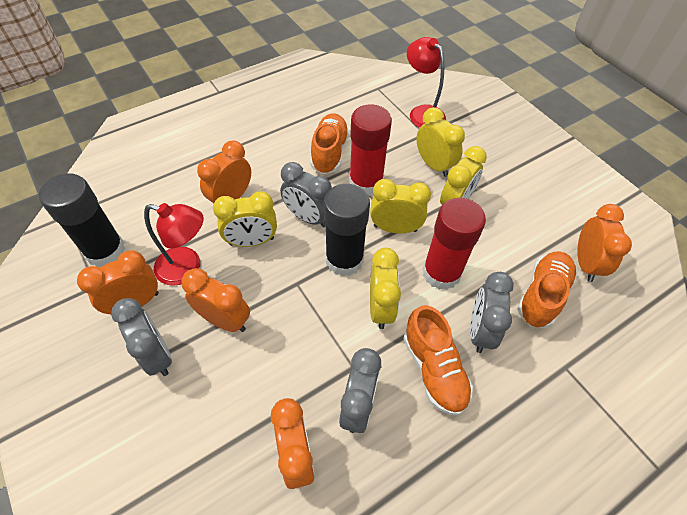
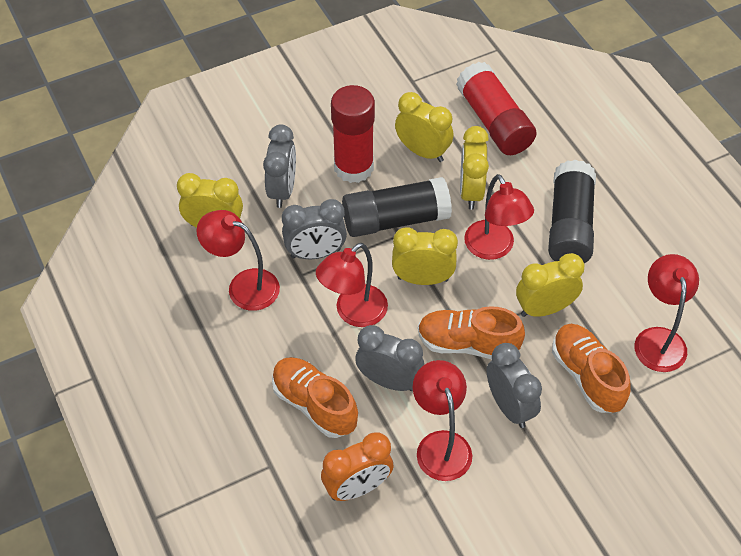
orange clock: 5 -> 1
red lamp: 2 -> 5

